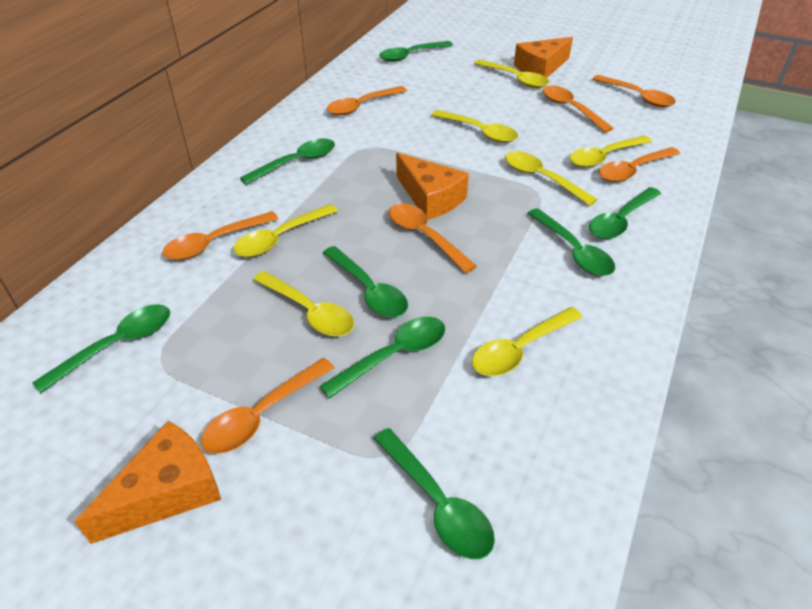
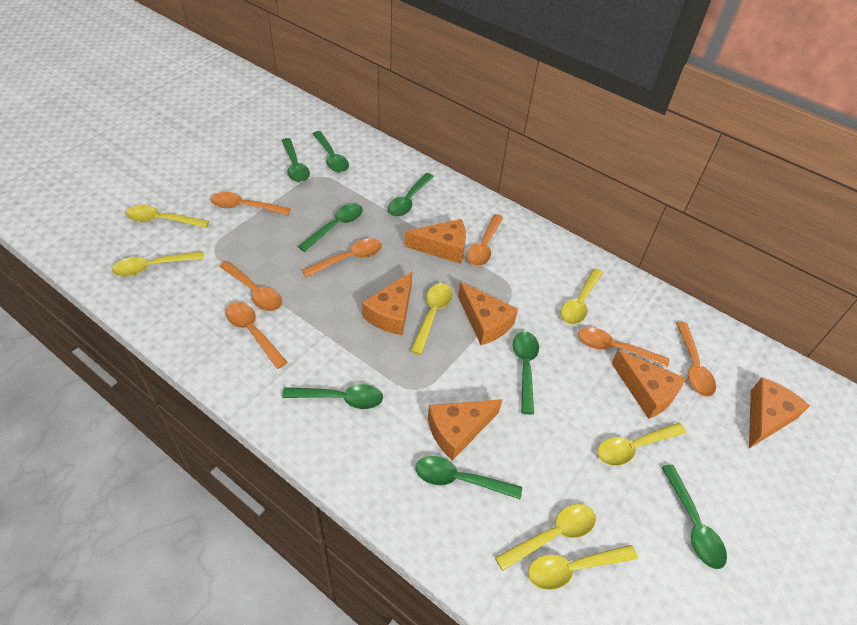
orange cheese: 3 -> 6

